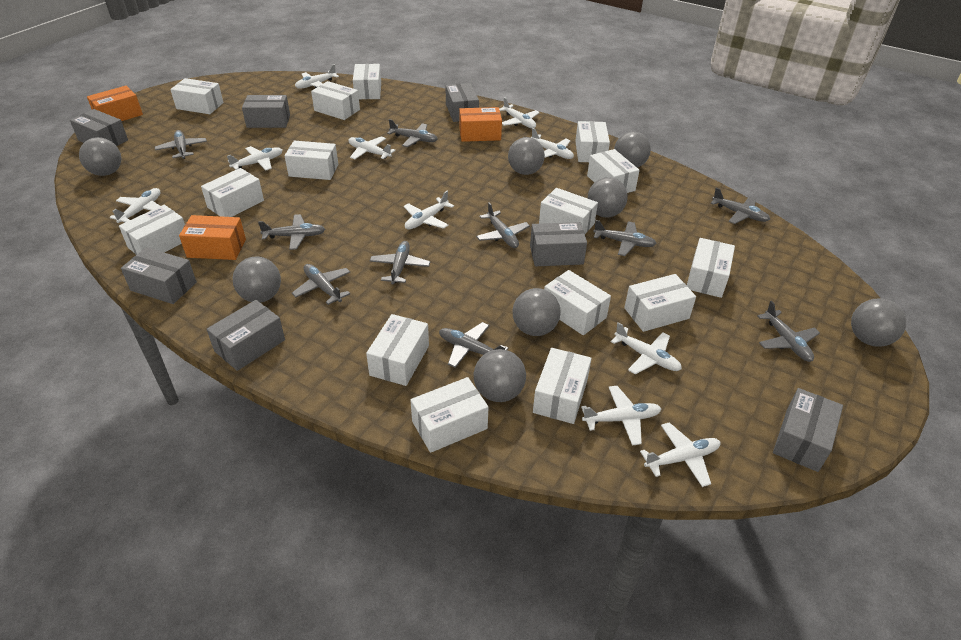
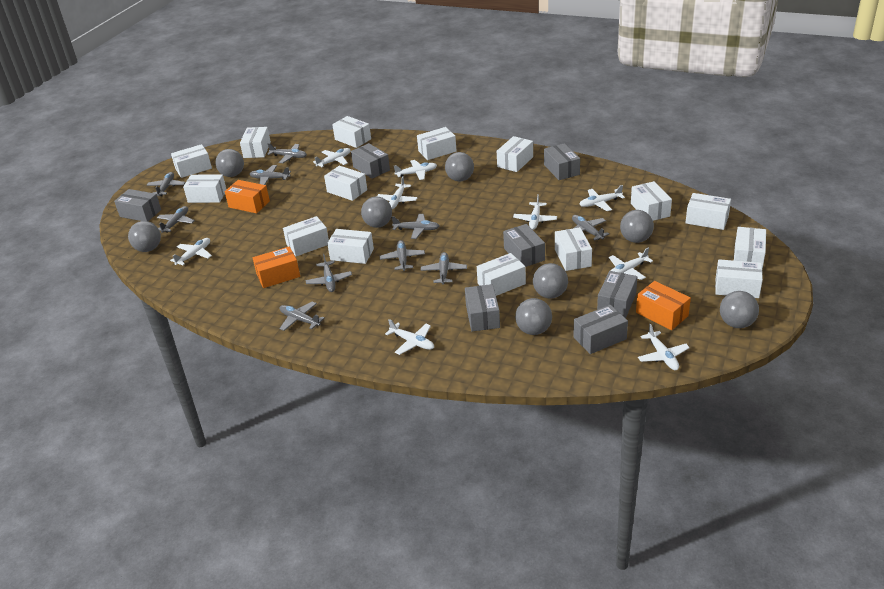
white plane: 10 -> 9

